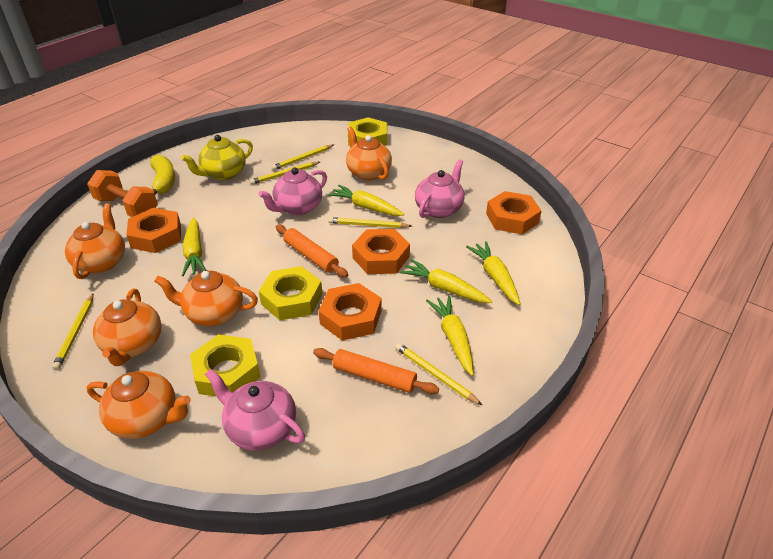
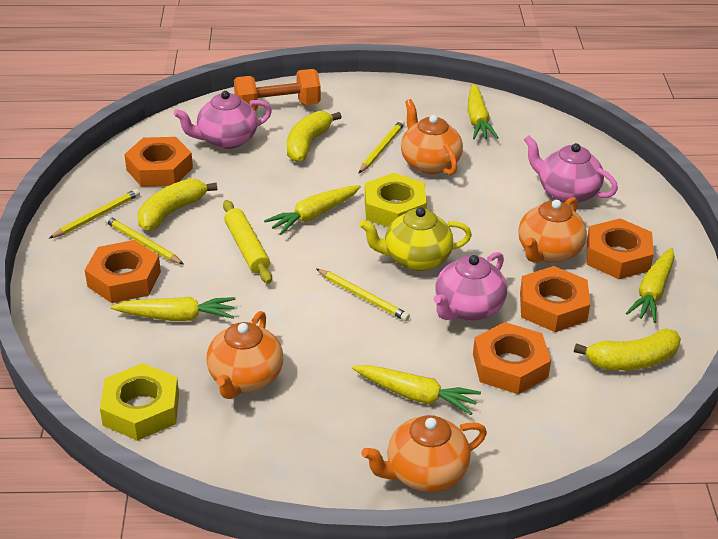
orange nut: 4 -> 5
orange rolling pin: 2 -> 0
orange teapot: 5 -> 4
yellow banana: 1 -> 3
yellow nut: 3 -> 2
yellow pencil: 5 -> 4
yellow rolling pin: 0 -> 1

